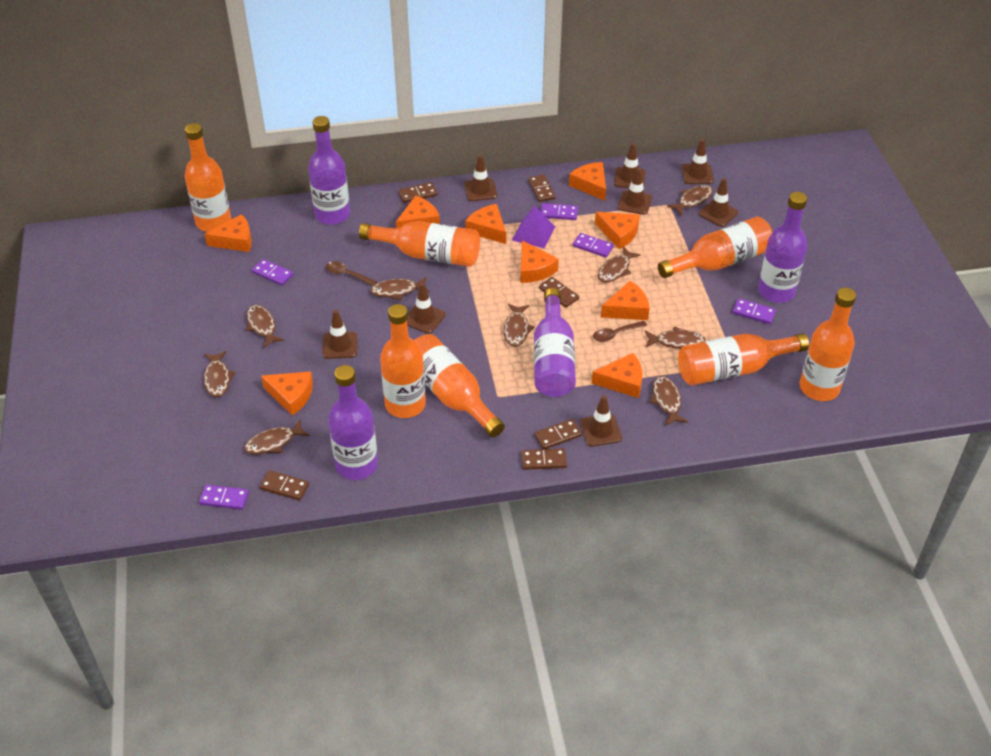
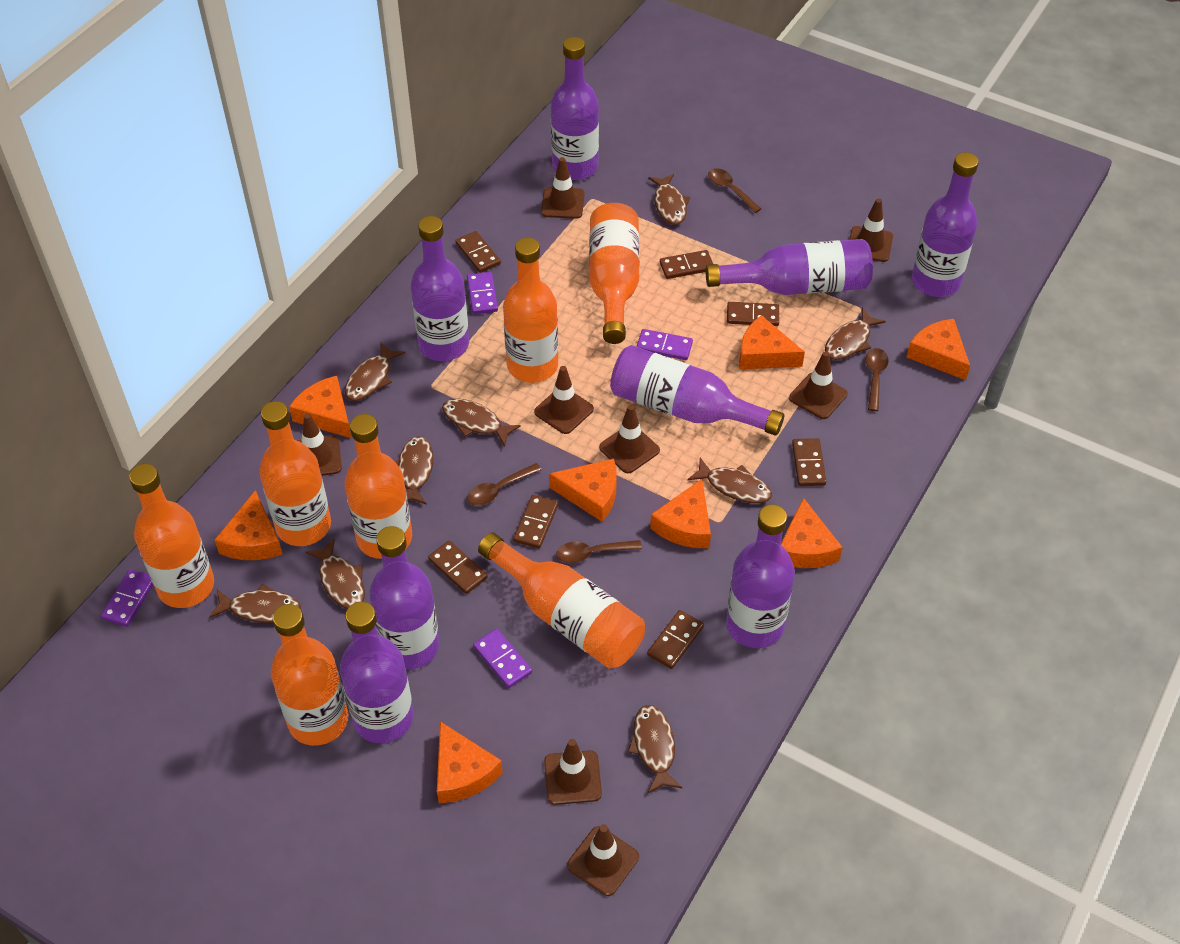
brown domino: 6 -> 7
brown spoon: 2 -> 4
orange cheese: 9 -> 8
purple bottle: 4 -> 8
purple domino: 5 -> 4
purple pyramid: 1 -> 0

